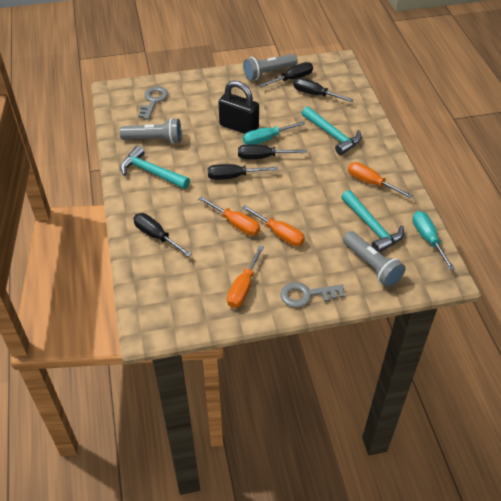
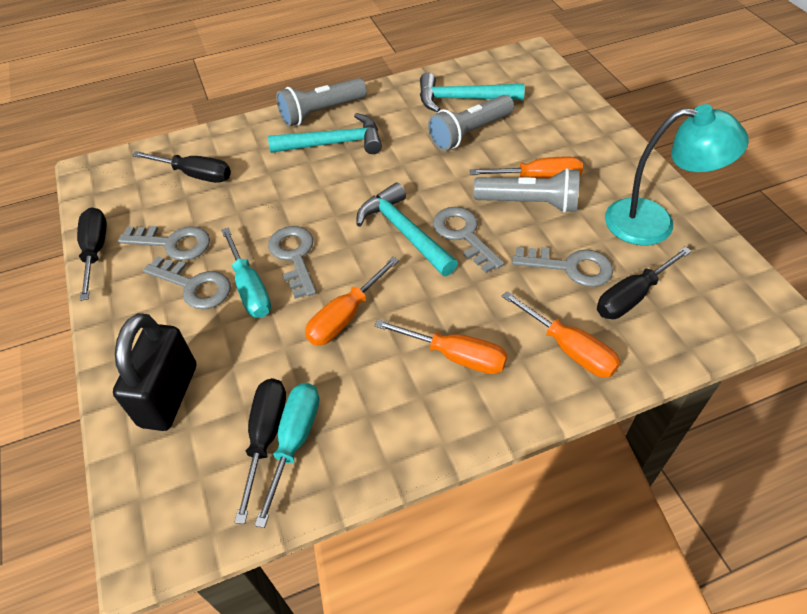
black screwdriver: 5 -> 4
grey key: 2 -> 5
turquoise lamp: 0 -> 1

